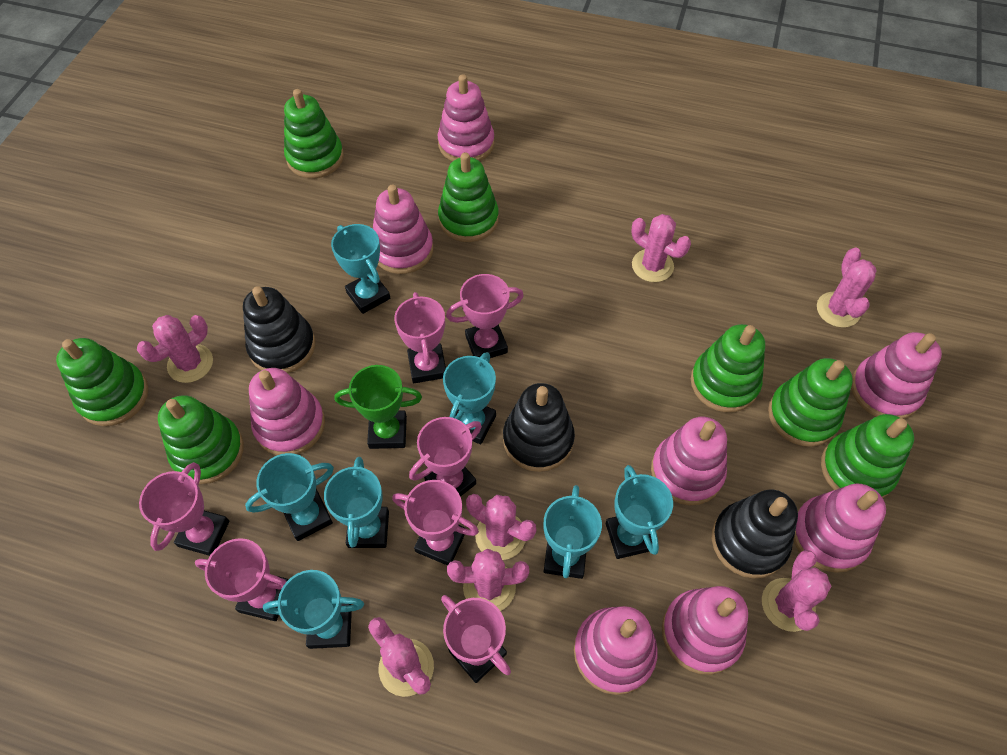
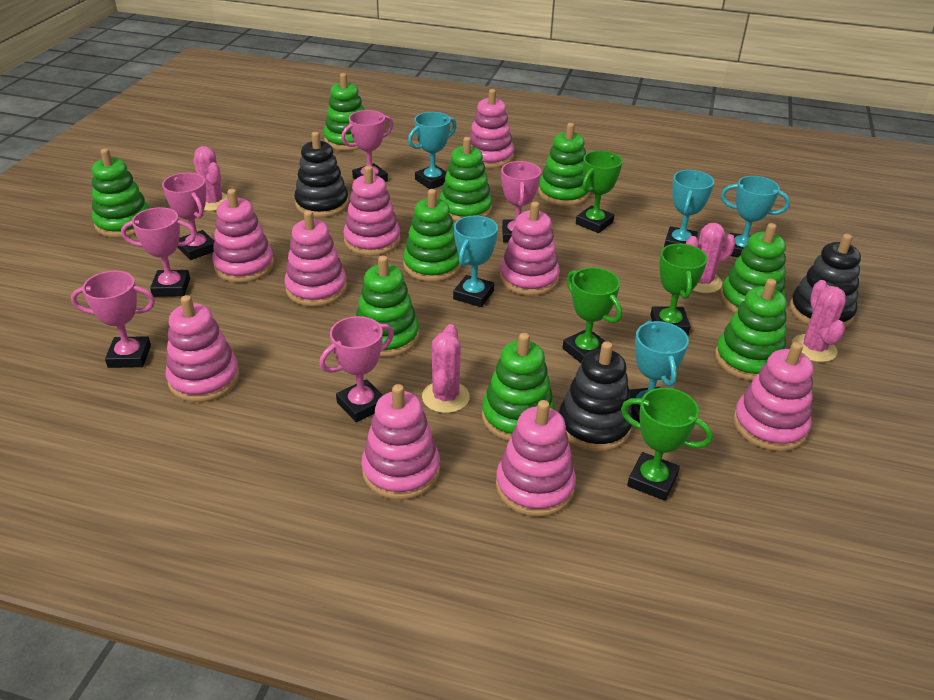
green stacking toy: 7 -> 9
green trophy: 1 -> 4
pink cactus: 7 -> 4
pink stacking toy: 8 -> 9
pink trophy: 7 -> 6
turquoise trophy: 7 -> 5

